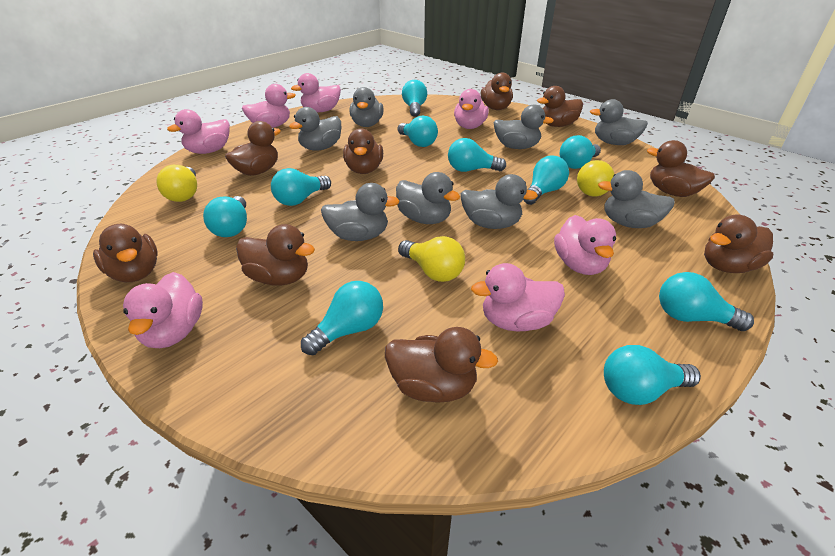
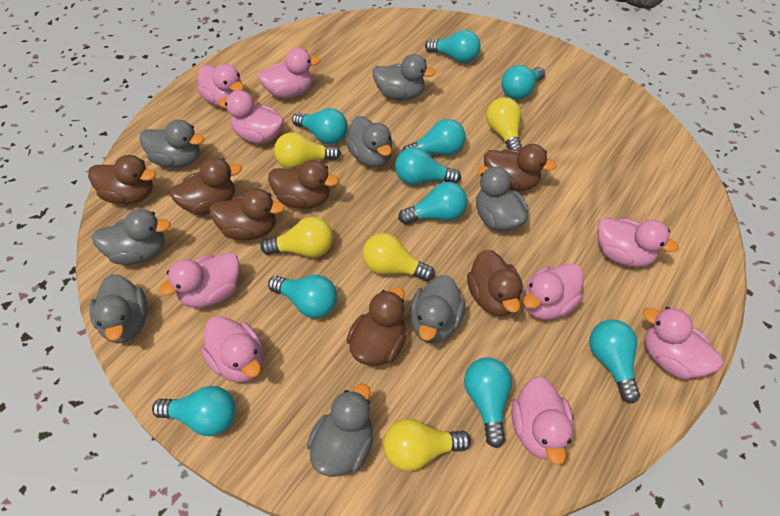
brown duck: 9 -> 7
pink duck: 7 -> 9
yellow light bulb: 3 -> 5

